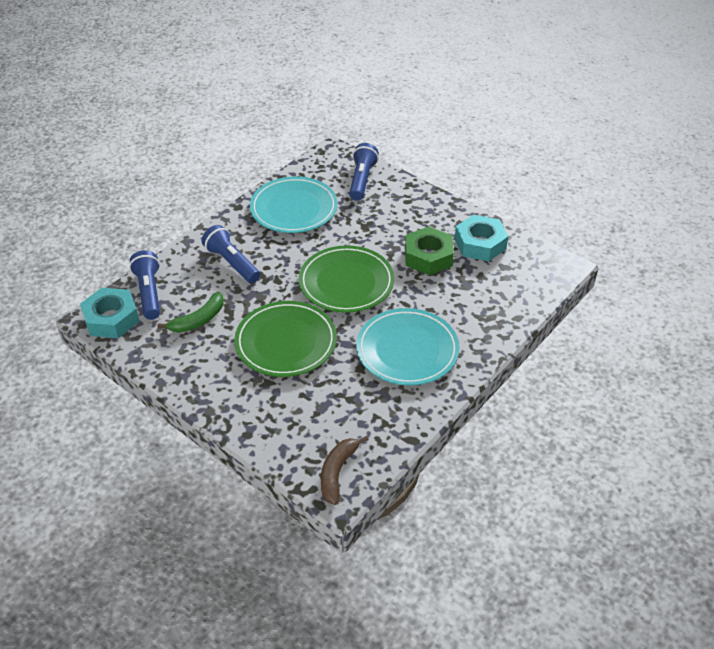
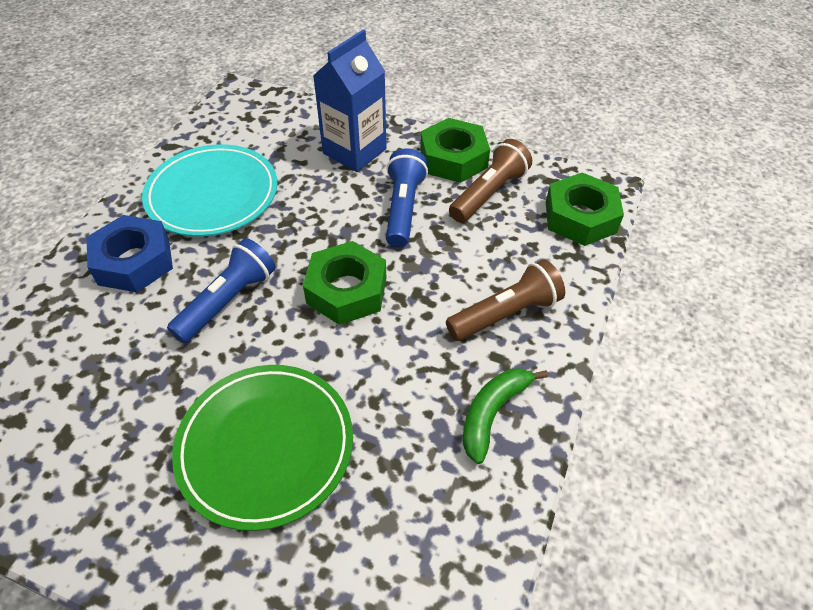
blue carton: 0 -> 1
blue flashlight: 3 -> 2
blue nut: 0 -> 1
brown banana: 1 -> 0
brown flashlight: 0 -> 2
green nut: 1 -> 3
green plate: 2 -> 1
turquoise nut: 2 -> 0
turquoise plate: 2 -> 1

